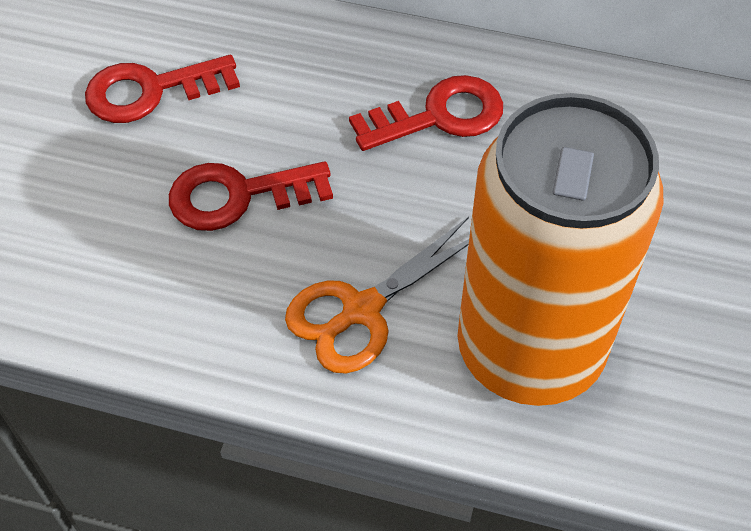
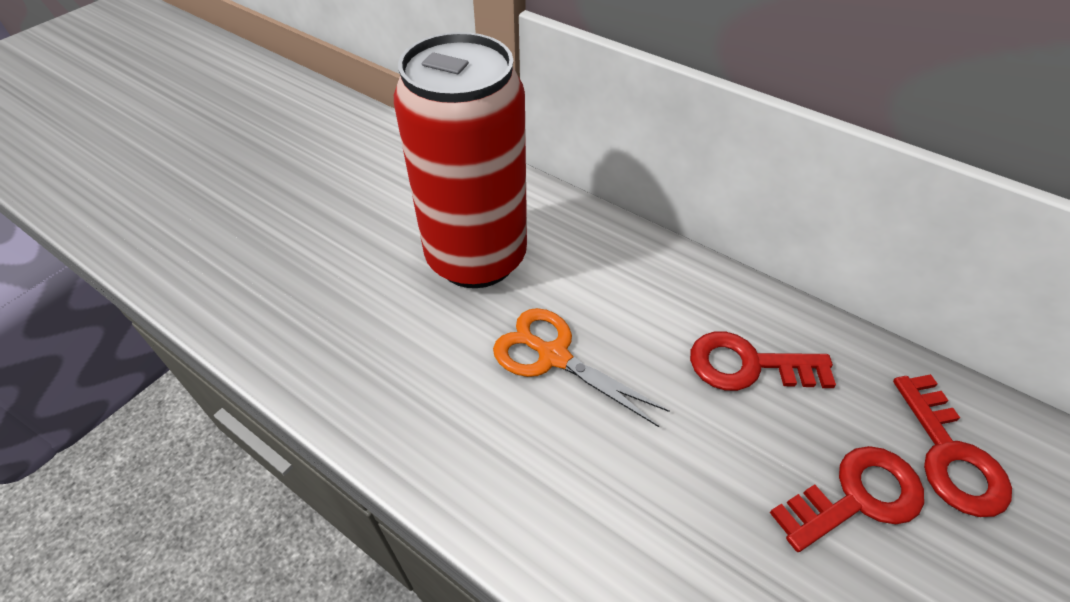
orange can: 1 -> 0
red can: 0 -> 1

